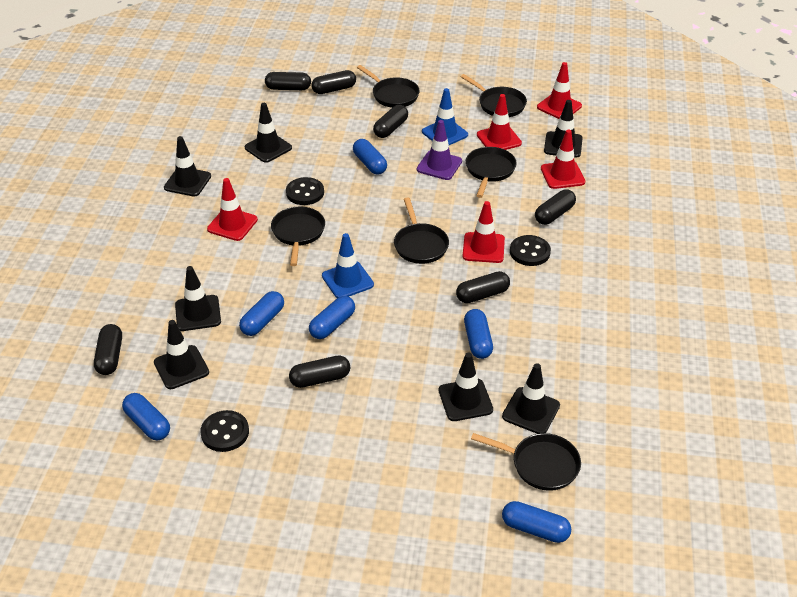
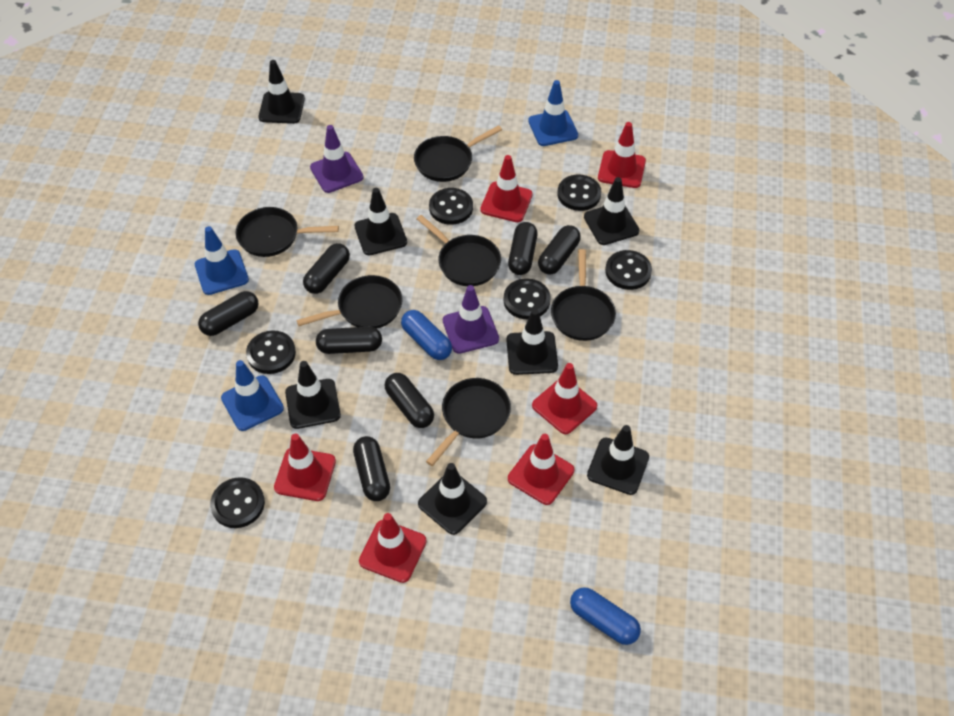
black button: 3 -> 6
blue capsule: 6 -> 2
blue traffic cone: 2 -> 3
purple traffic cone: 1 -> 2
red traffic cone: 5 -> 6

